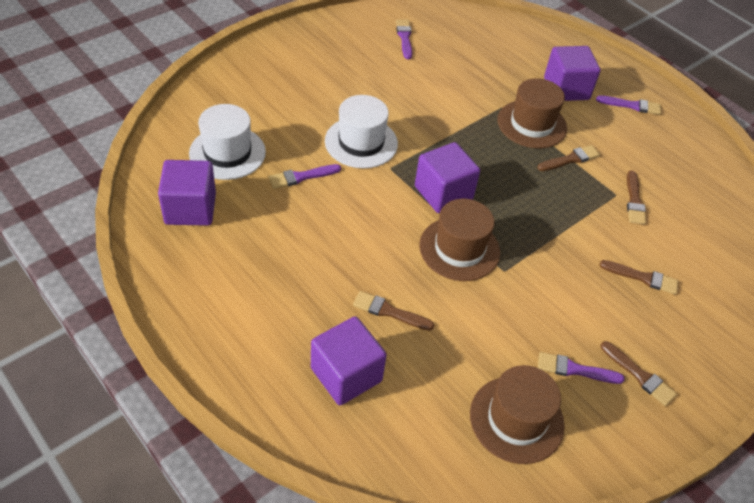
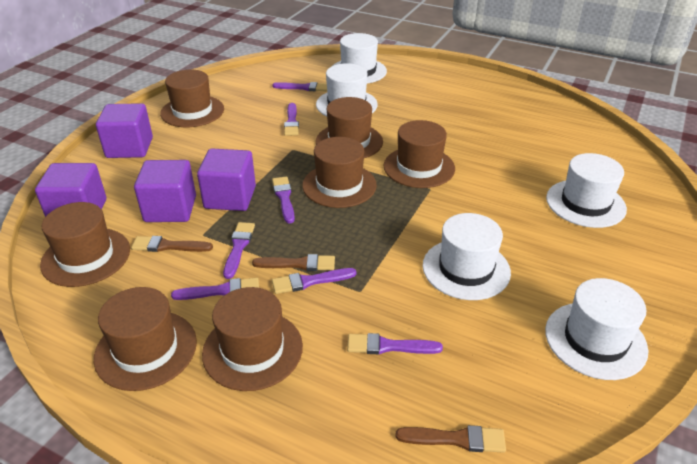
brown brush: 5 -> 3
brown hat: 3 -> 7
purple brush: 4 -> 7
white hat: 2 -> 5

